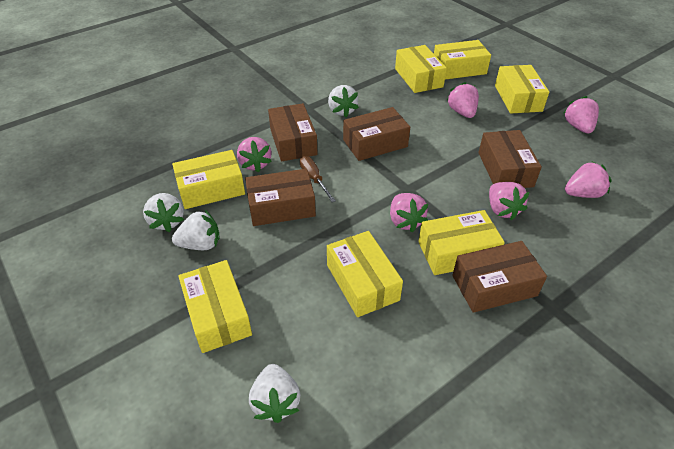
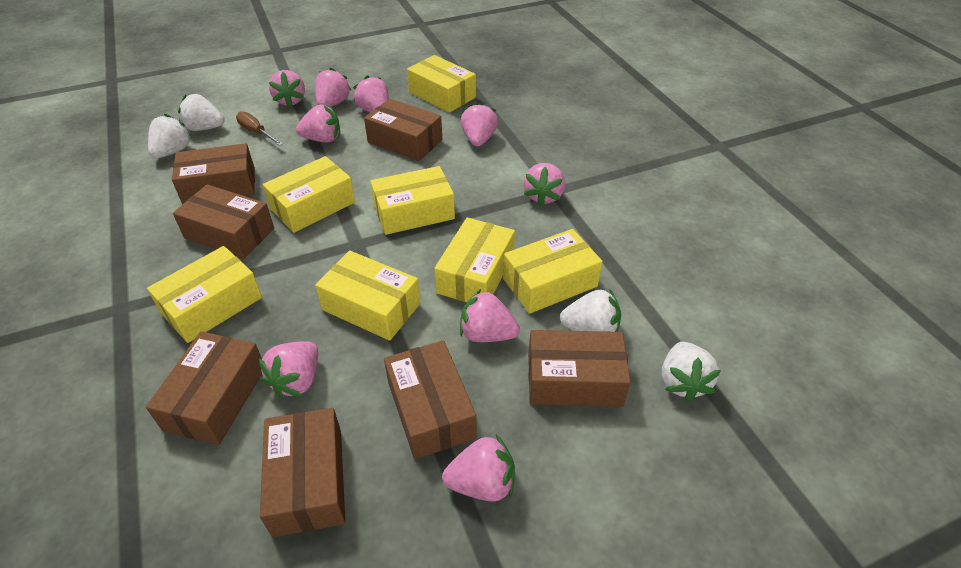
brown box: 5 -> 7
pink strawberry: 6 -> 9

